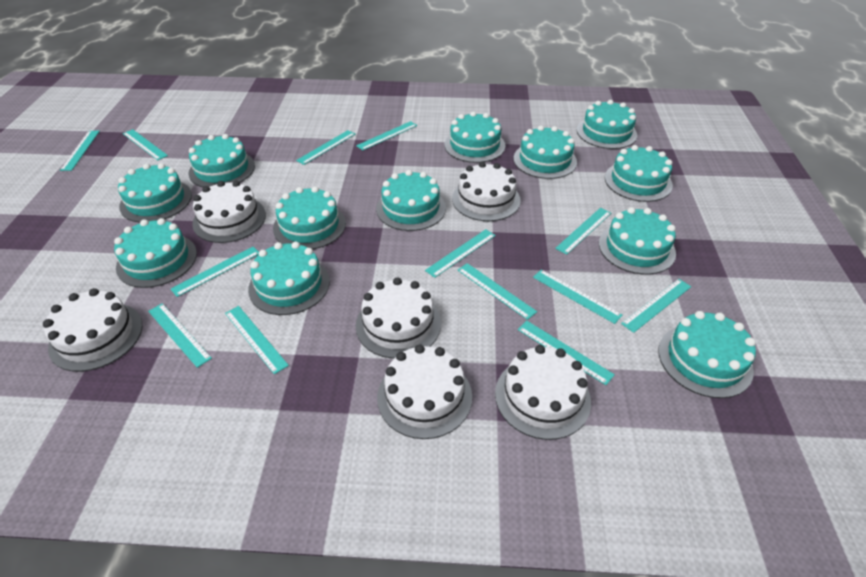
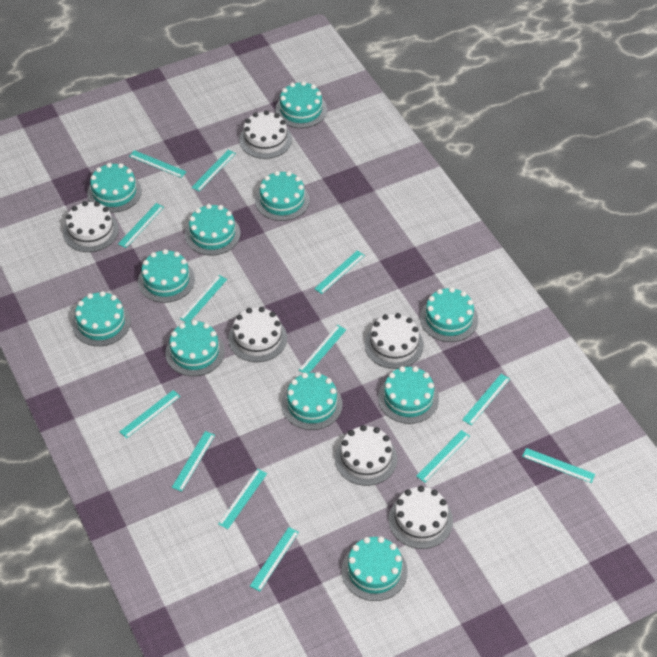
turquoise cake: 12 -> 11

